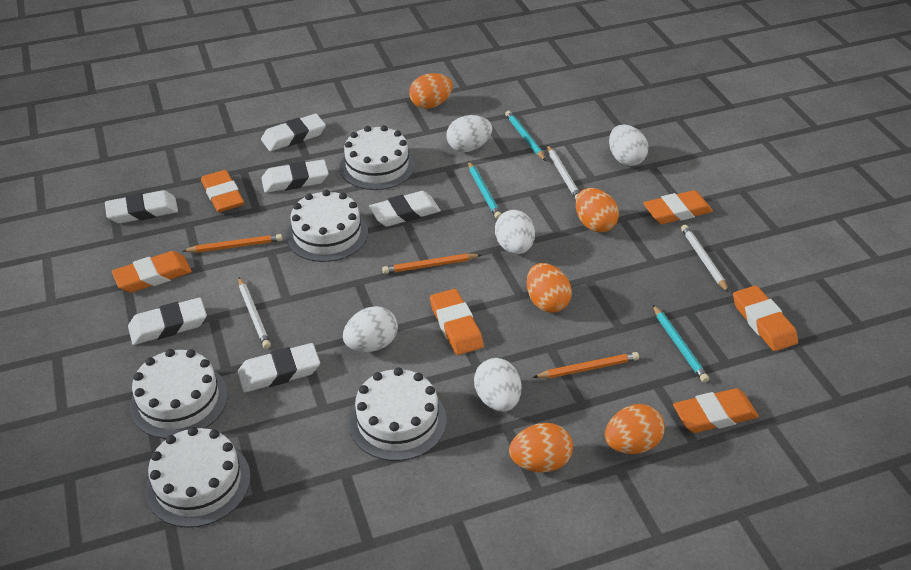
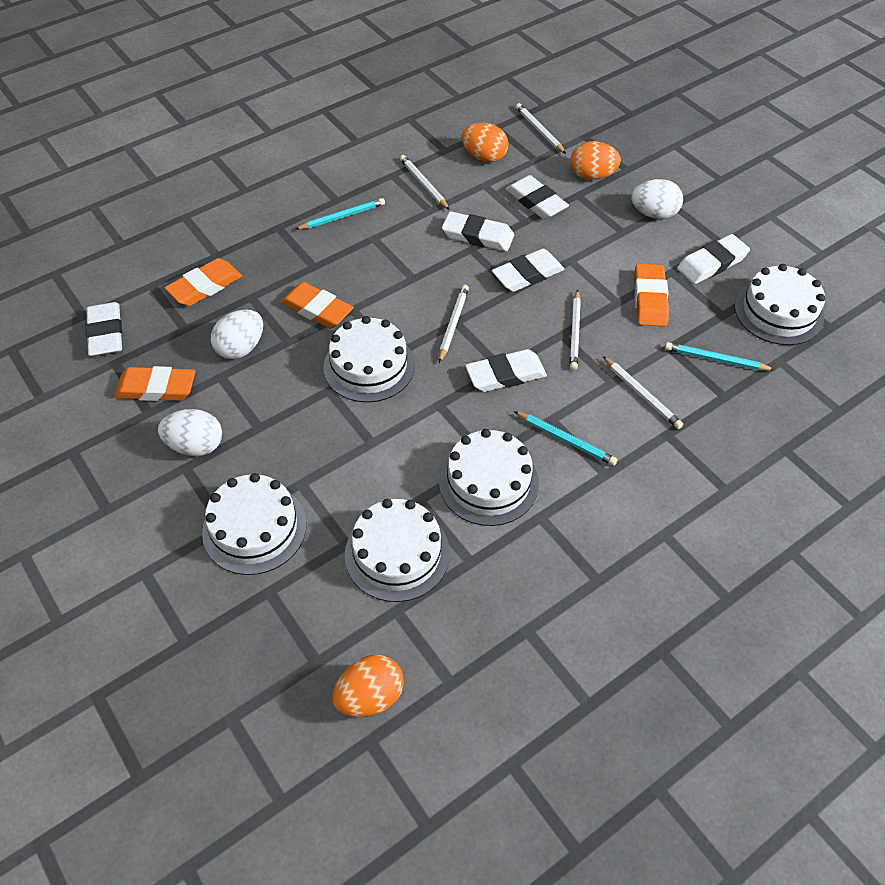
orange egg: 5 -> 3
orange eraser: 6 -> 4
orange pencil: 3 -> 0
white egg: 5 -> 3
white pencil: 3 -> 5

